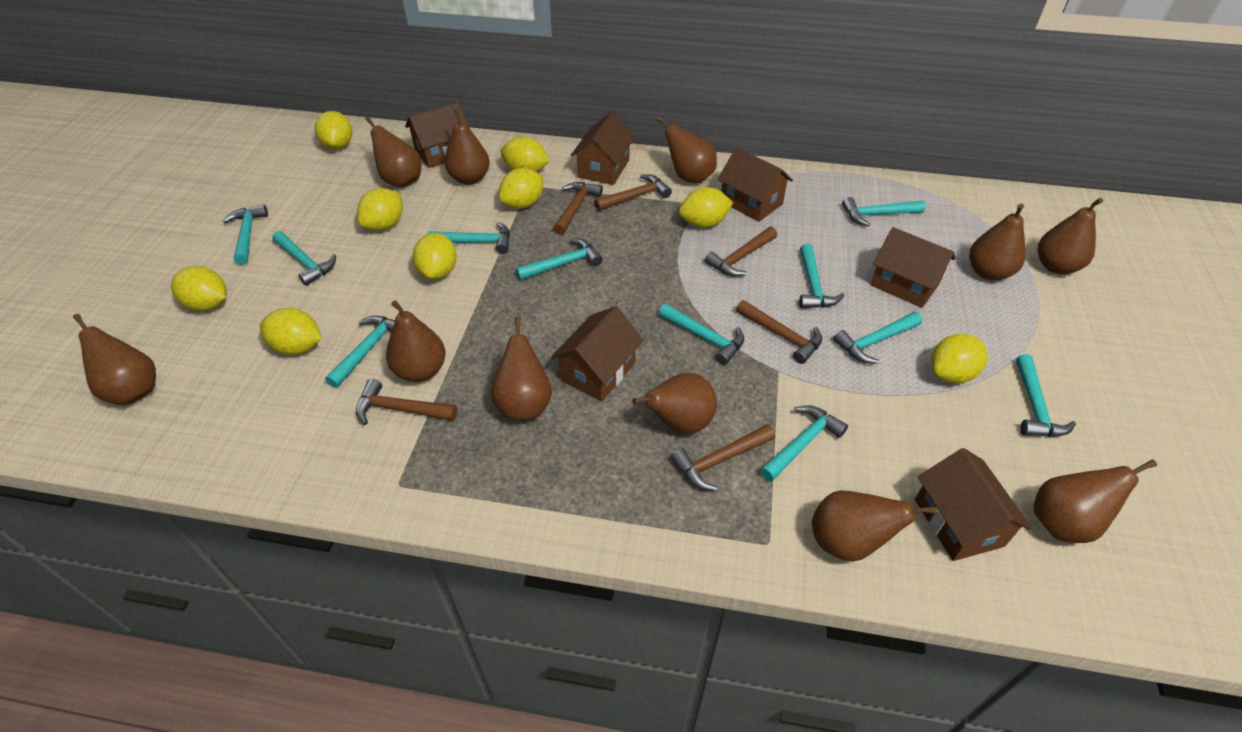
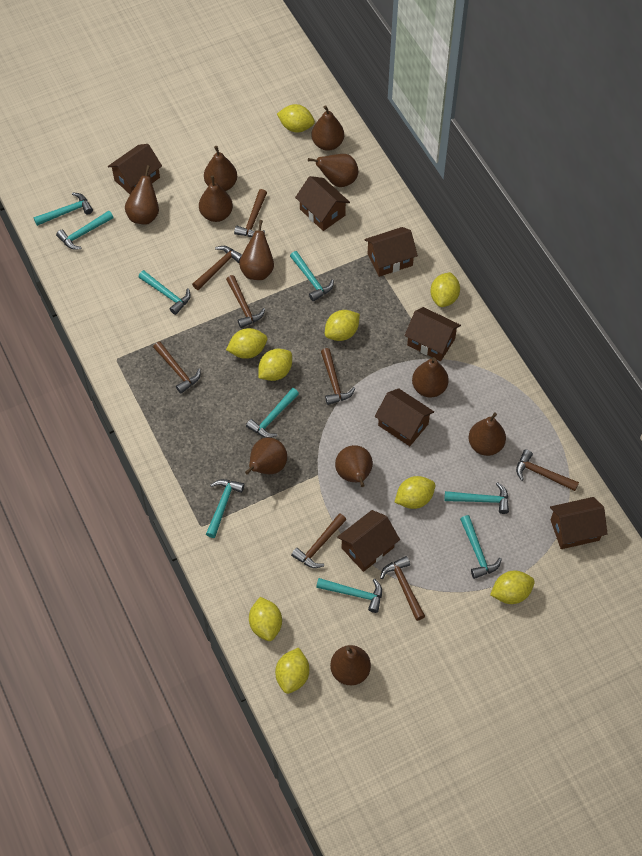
brown hammer: 6 -> 8
brown house: 6 -> 7
turquoise hammer: 11 -> 9

